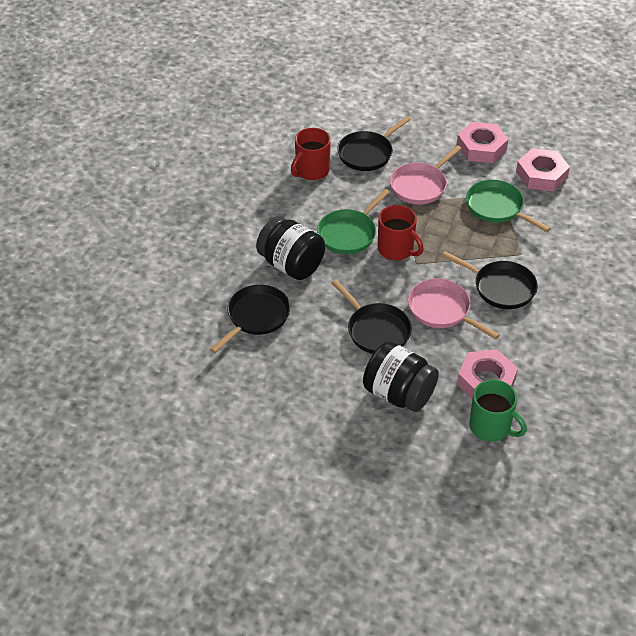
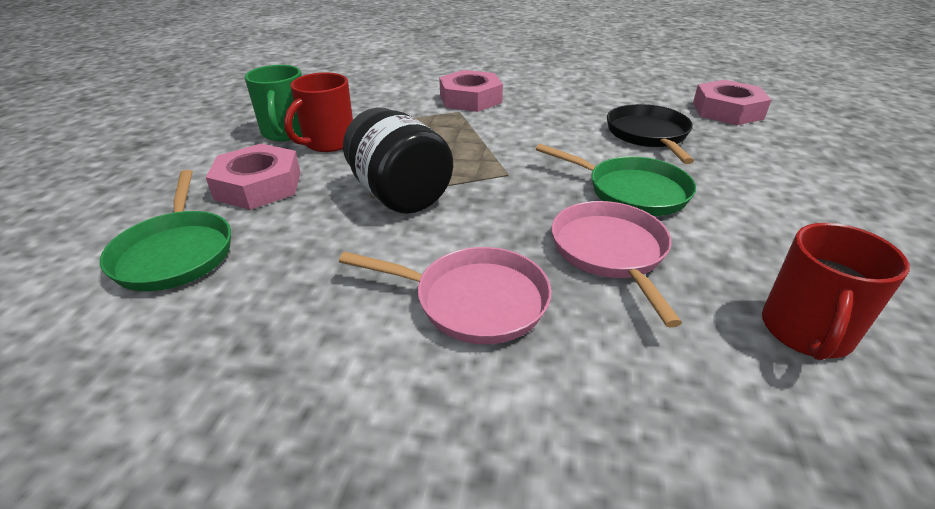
black jar: 2 -> 1
black pan: 4 -> 1

